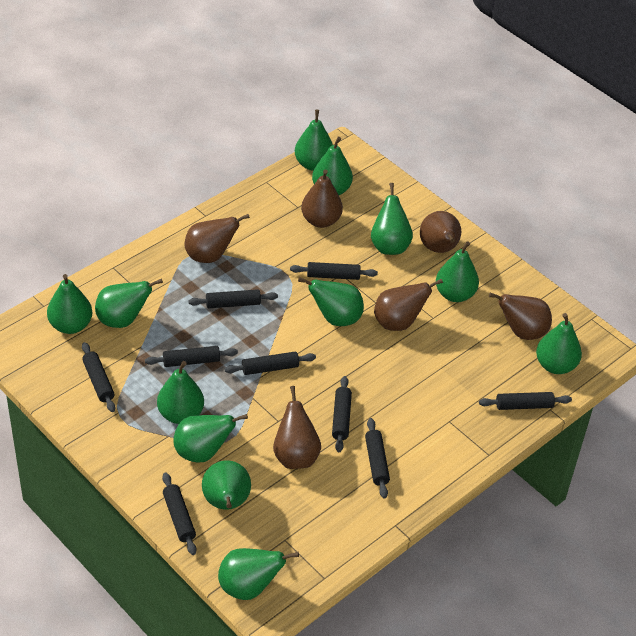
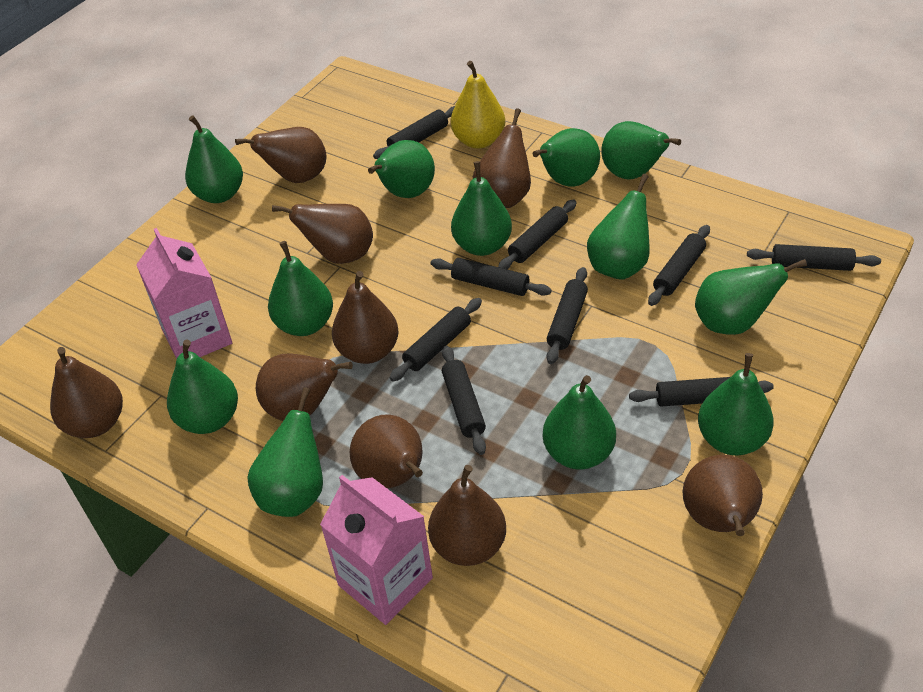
brown pear: 6 -> 9
pink carton: 0 -> 2
yellow pear: 0 -> 1

